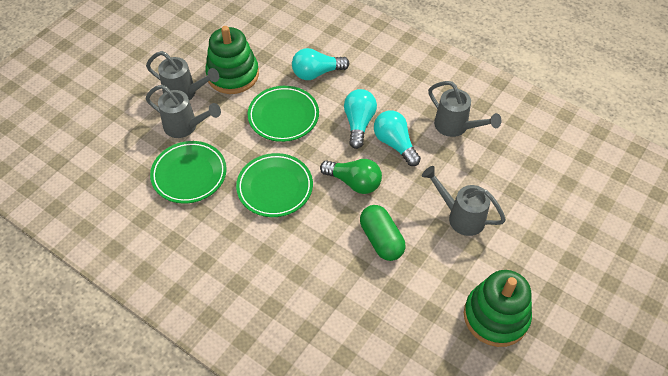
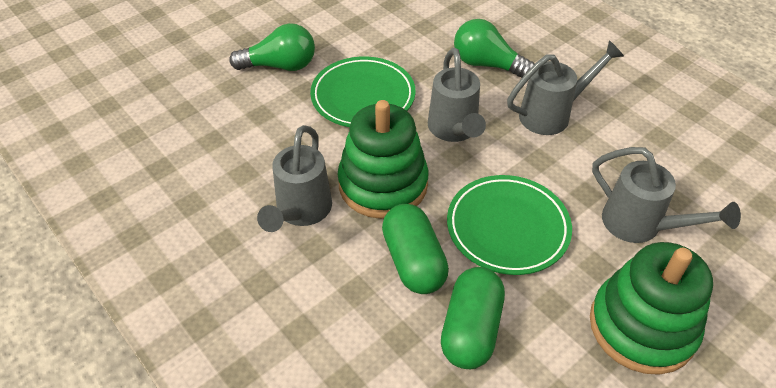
green capsule: 1 -> 2
green light bulb: 1 -> 2
green plate: 3 -> 2
turquoise light bulb: 3 -> 0

